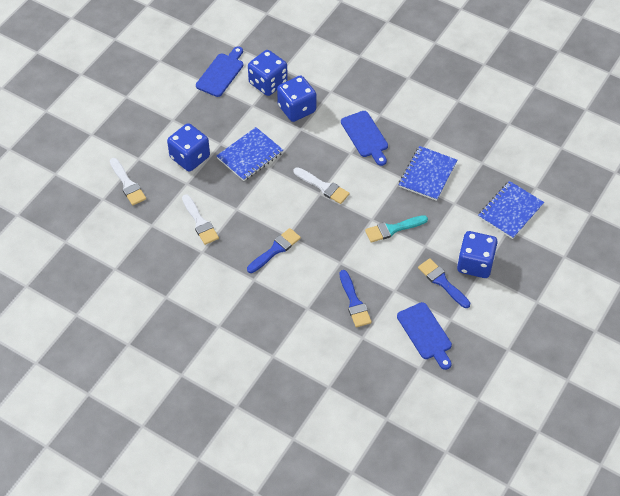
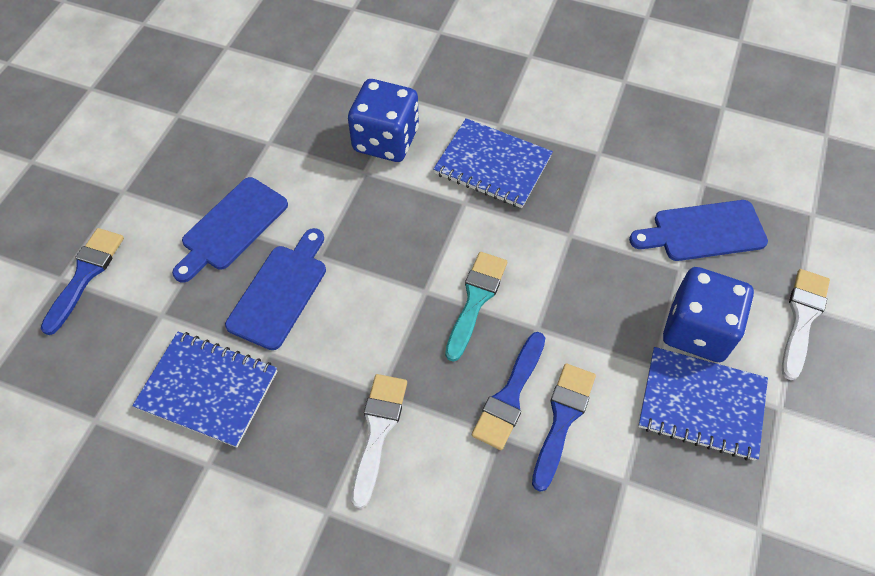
blue dice: 4 -> 2
white brush: 3 -> 2

